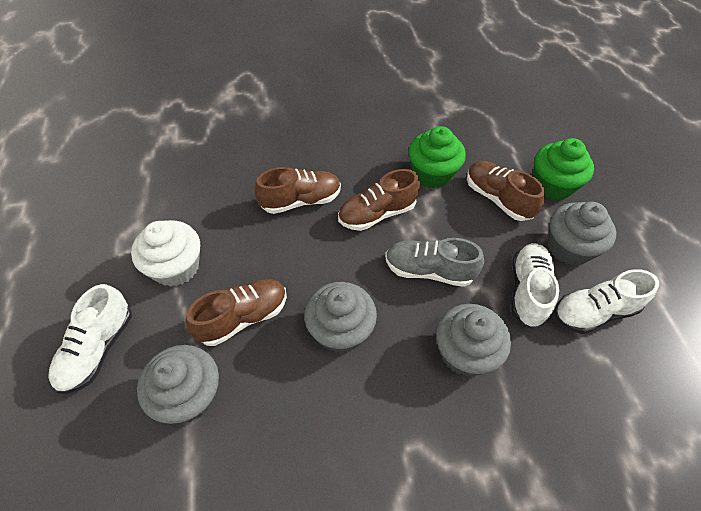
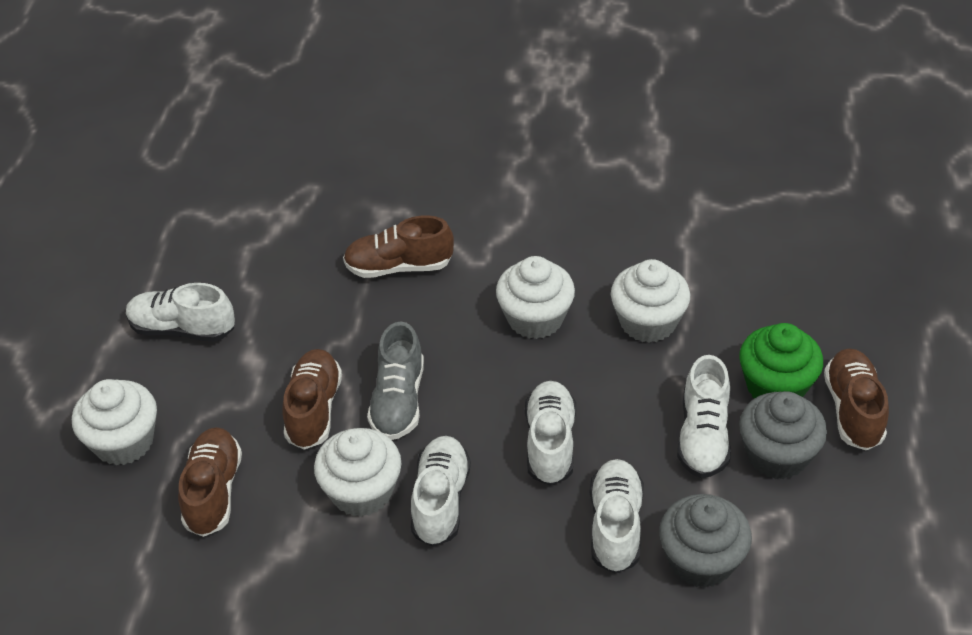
green cupcake: 2 -> 1
grey cupcake: 4 -> 2
white cupcake: 1 -> 4
white shoe: 3 -> 5

